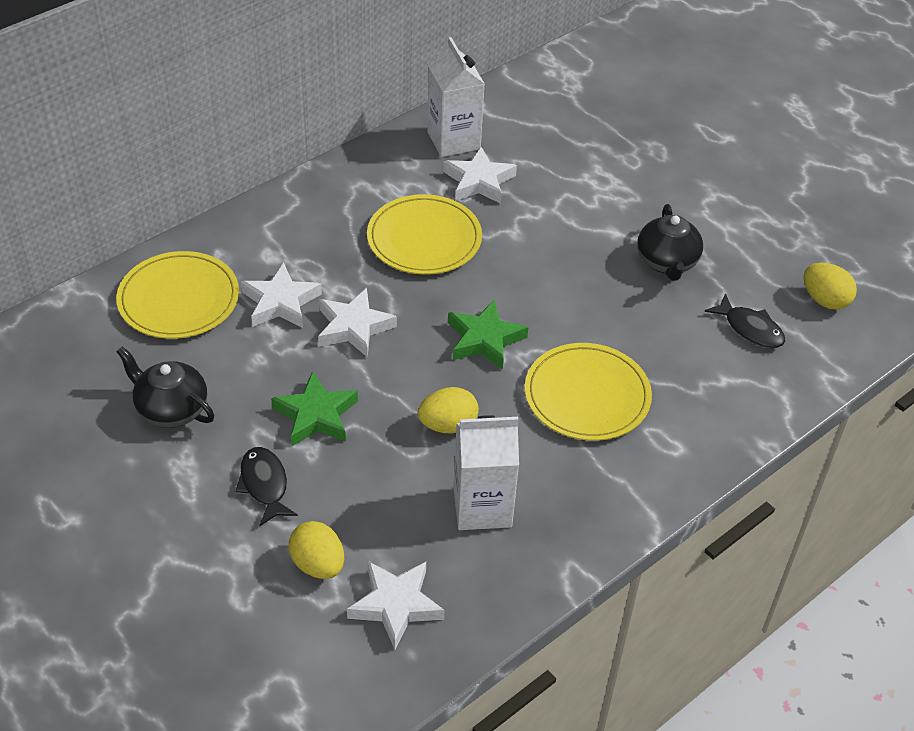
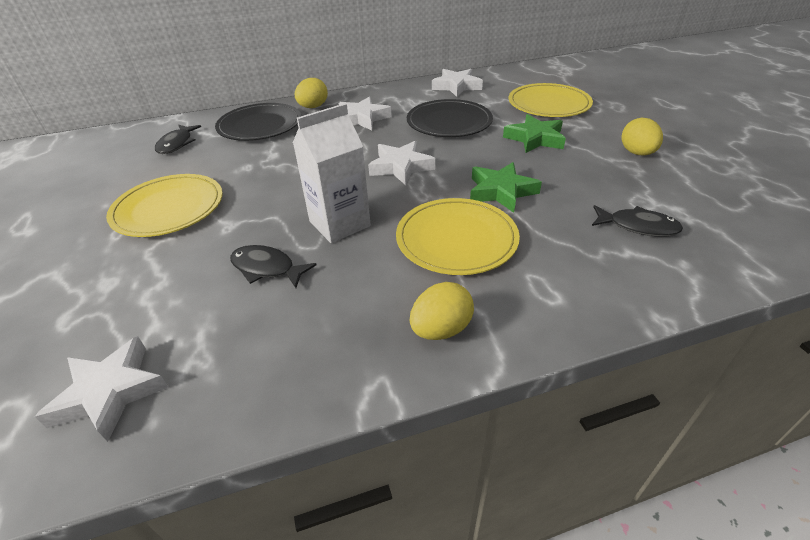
black fish: 2 -> 3
black plate: 0 -> 2
black teapot: 2 -> 0
white carton: 2 -> 1

